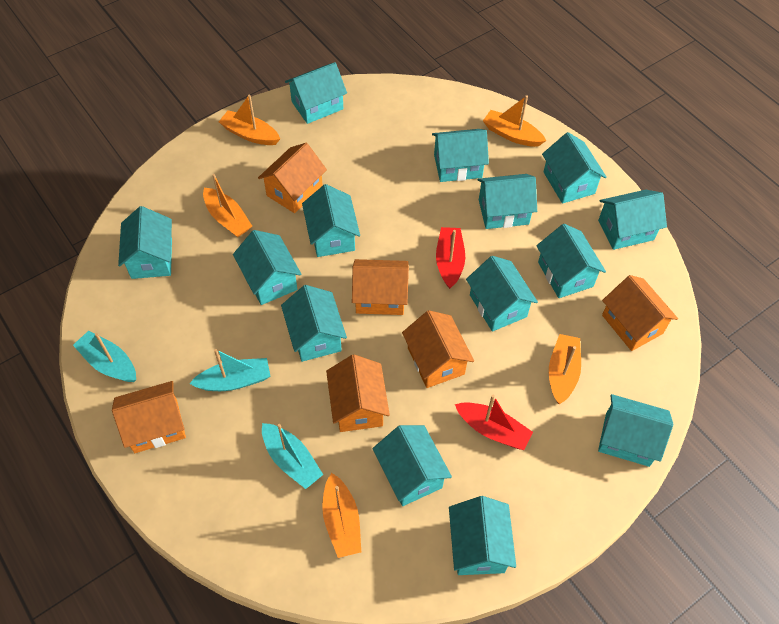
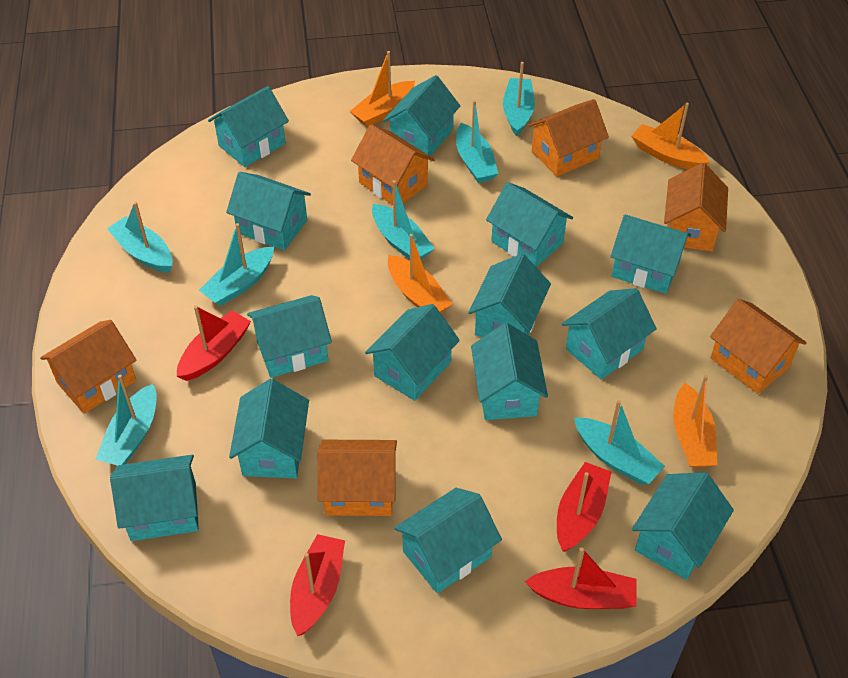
orange boat: 5 -> 4
red boat: 2 -> 4
turquoise boat: 3 -> 7

